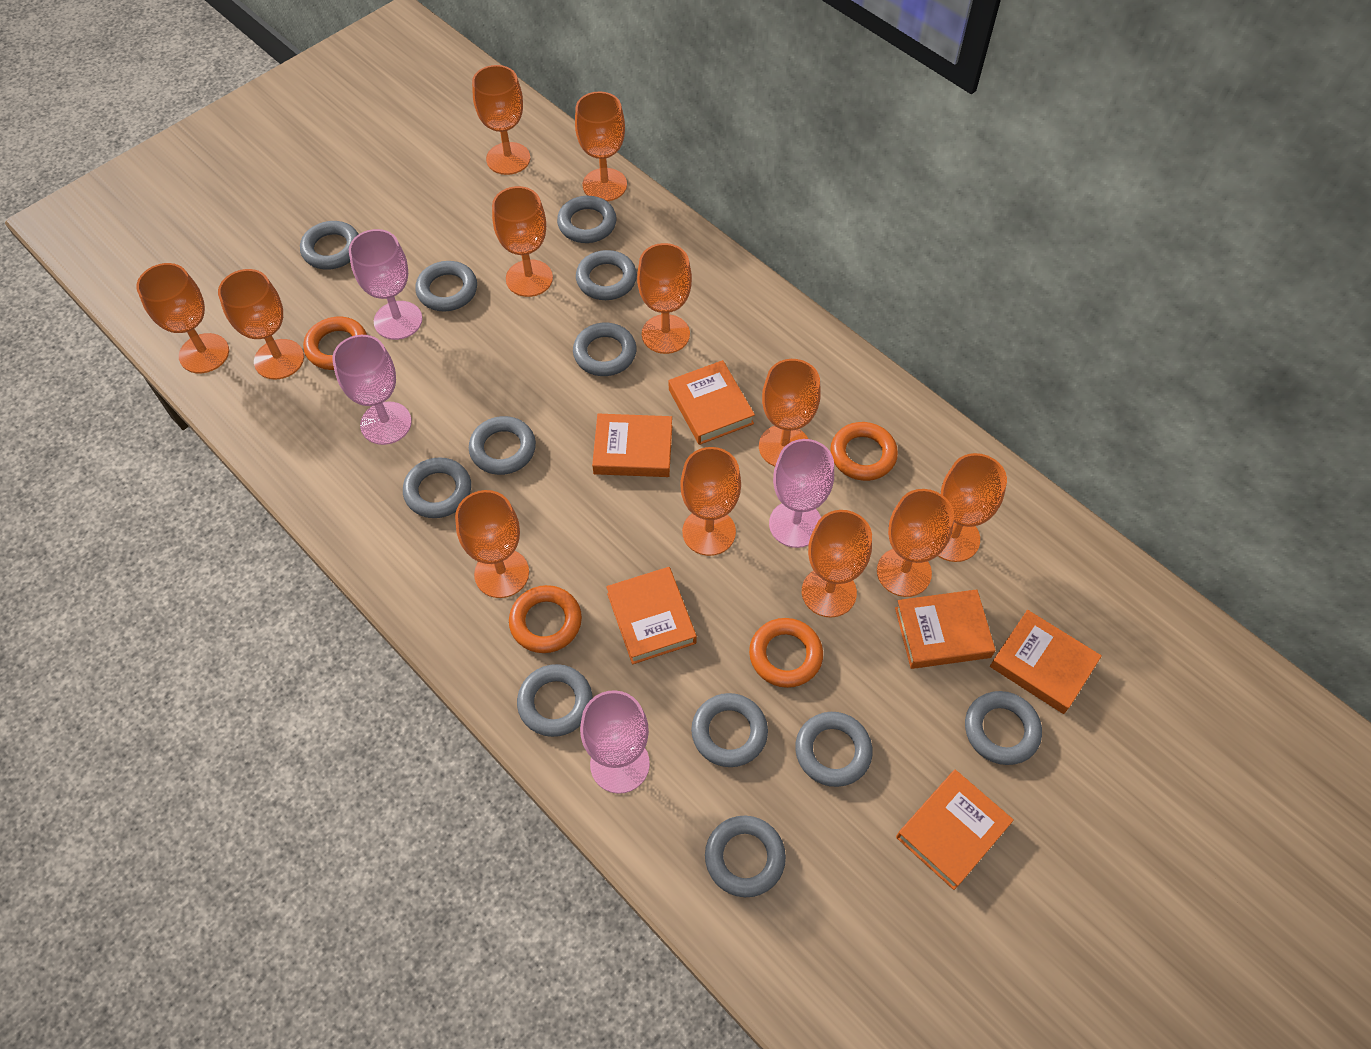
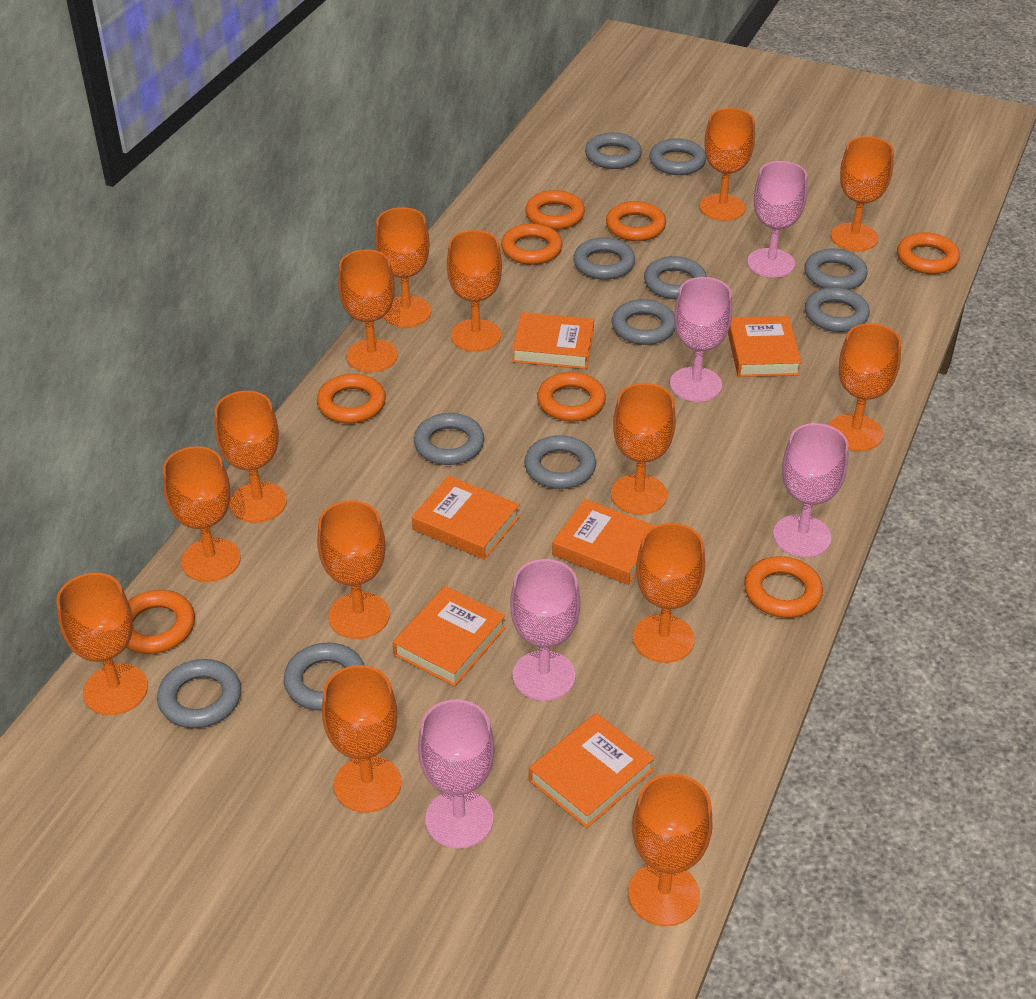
grey ring: 12 -> 11
orange goblet: 12 -> 14
orange ring: 4 -> 8
pink goblet: 4 -> 5

